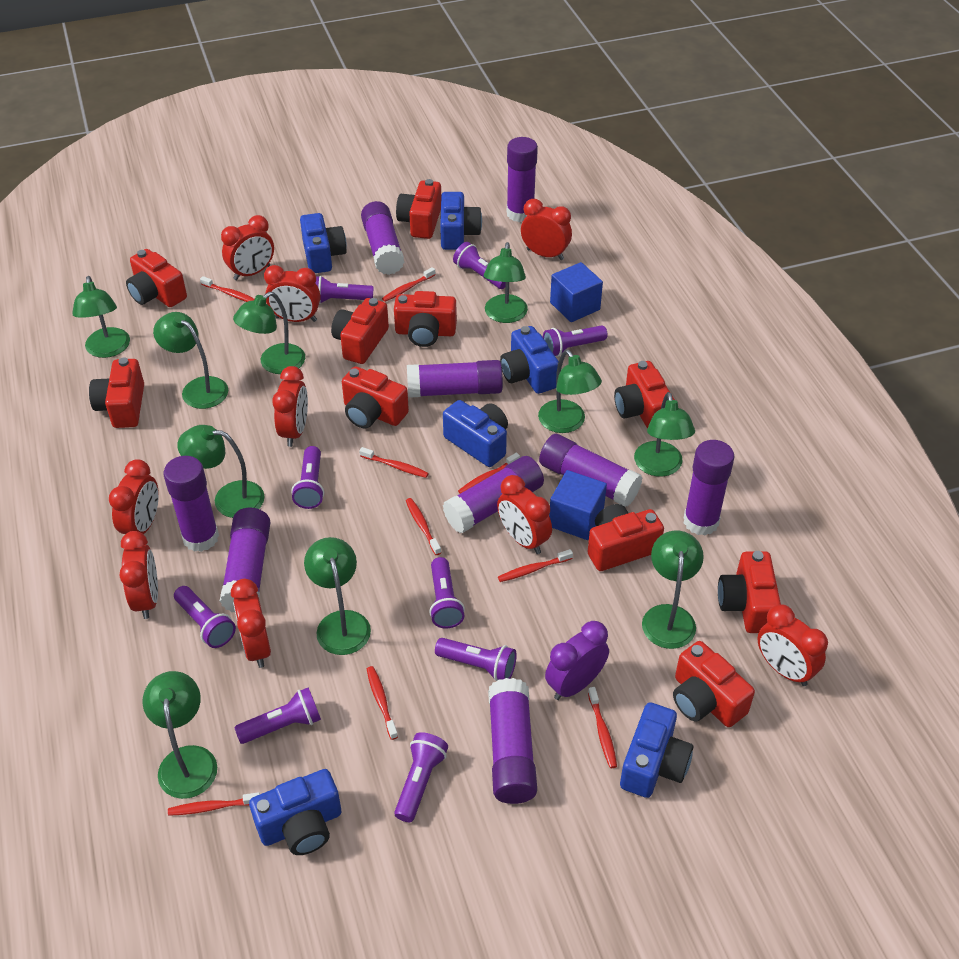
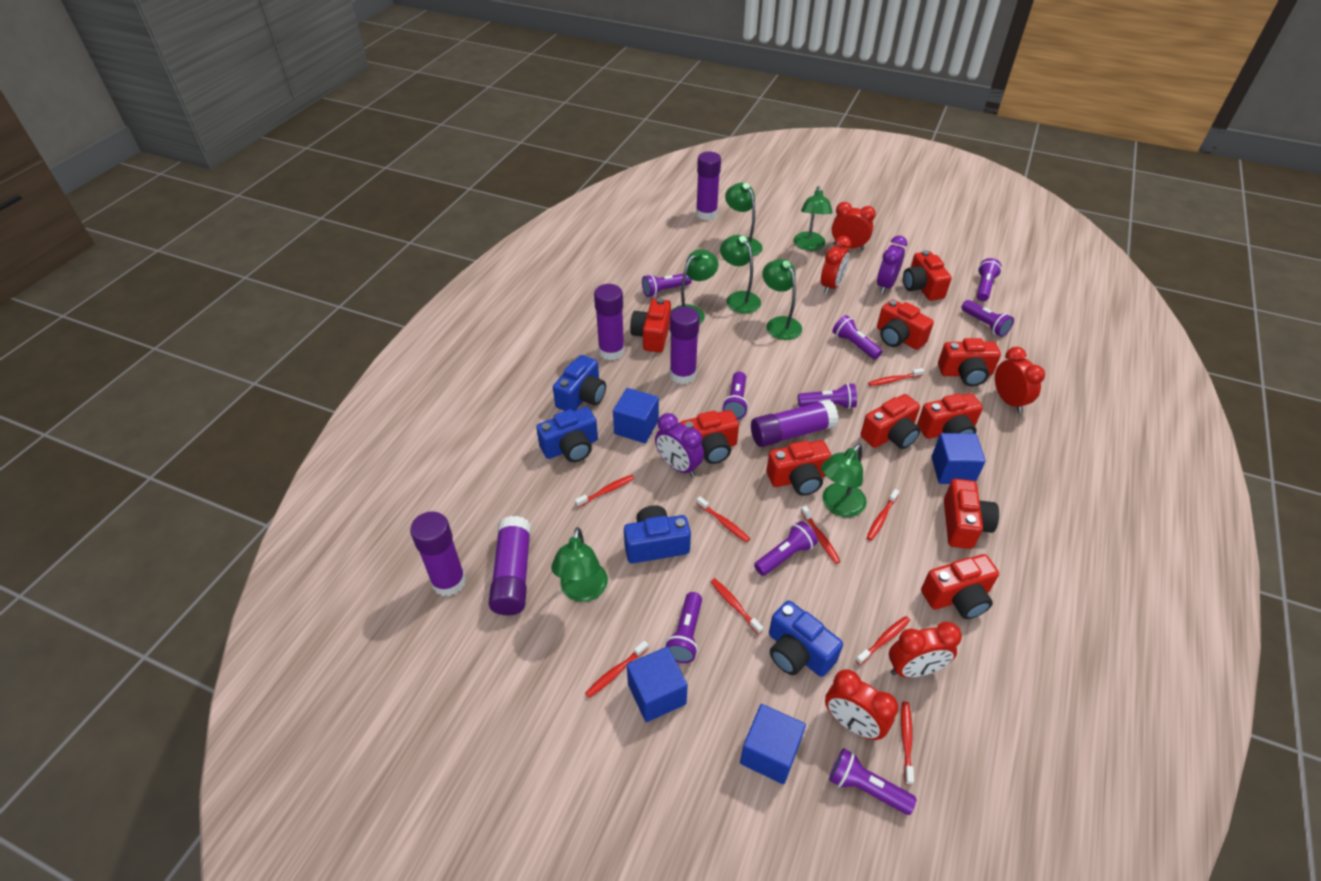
blue camera: 6 -> 4
blue cube: 2 -> 4
green lamp: 10 -> 7
purple clock: 1 -> 2
purple glue stick: 9 -> 6
red clock: 9 -> 5

